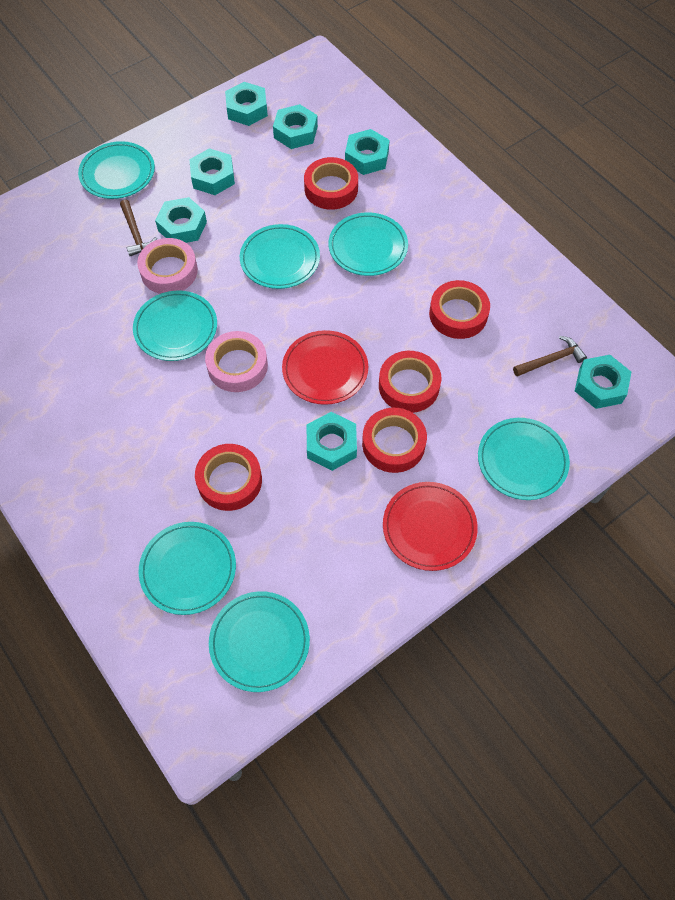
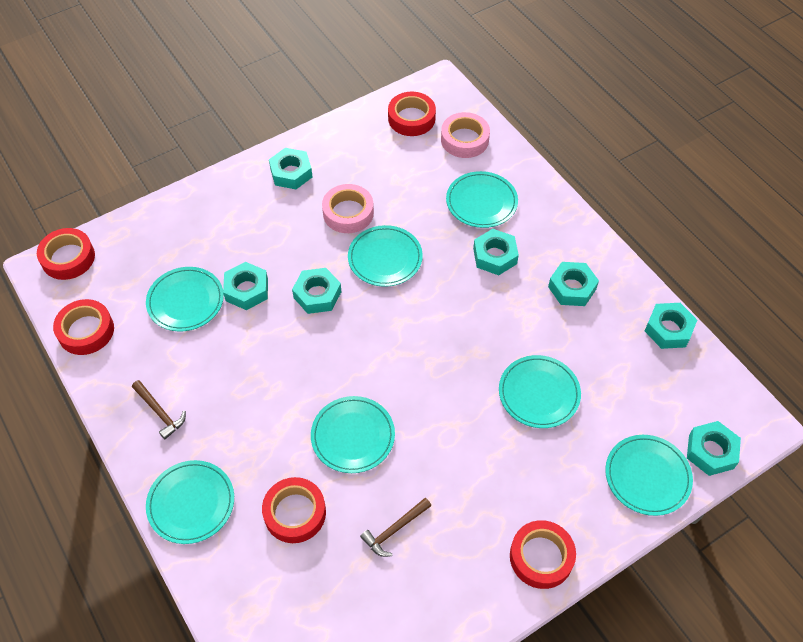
red plate: 2 -> 0

